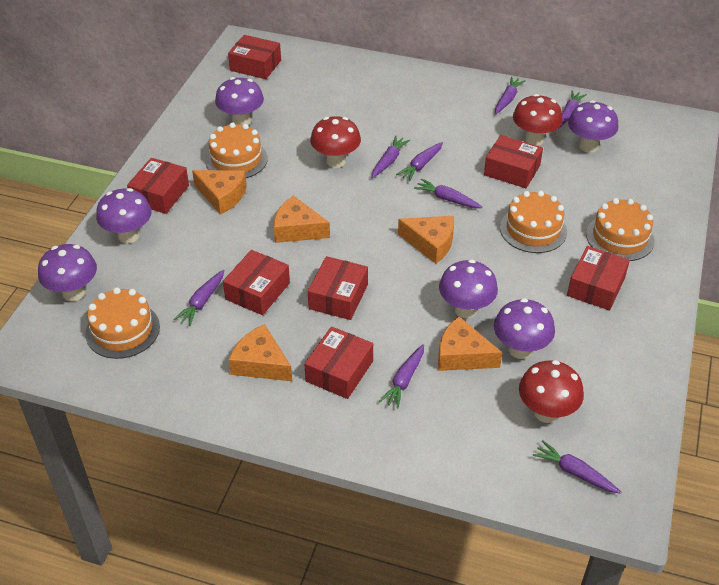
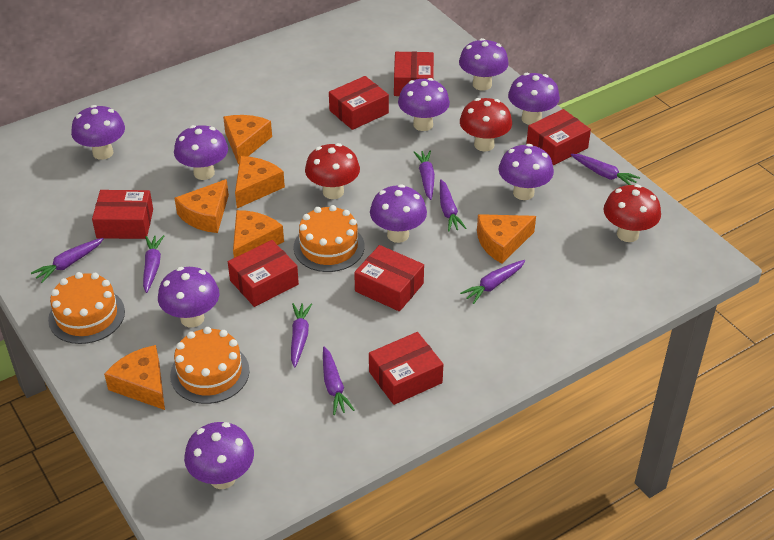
orange cake: 4 -> 3
orange cheese: 5 -> 6
purple mushroom: 6 -> 9

